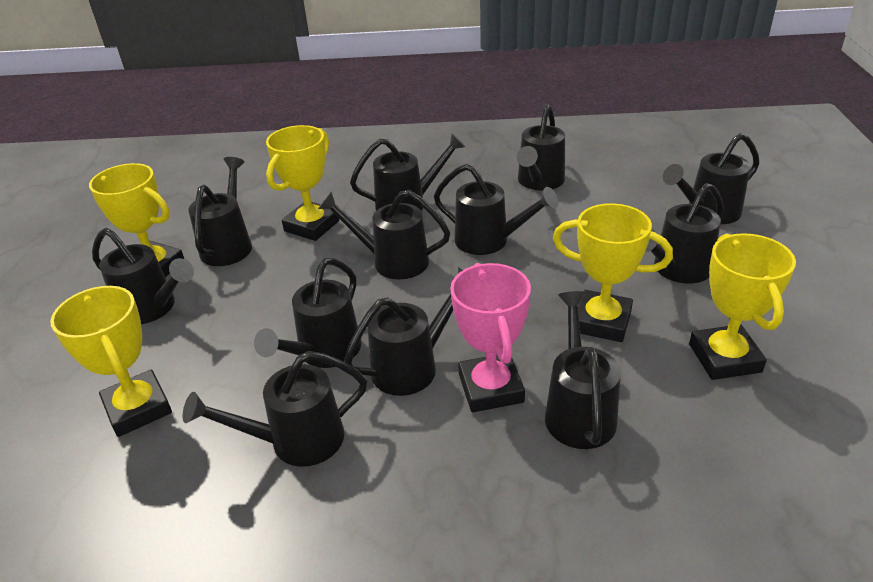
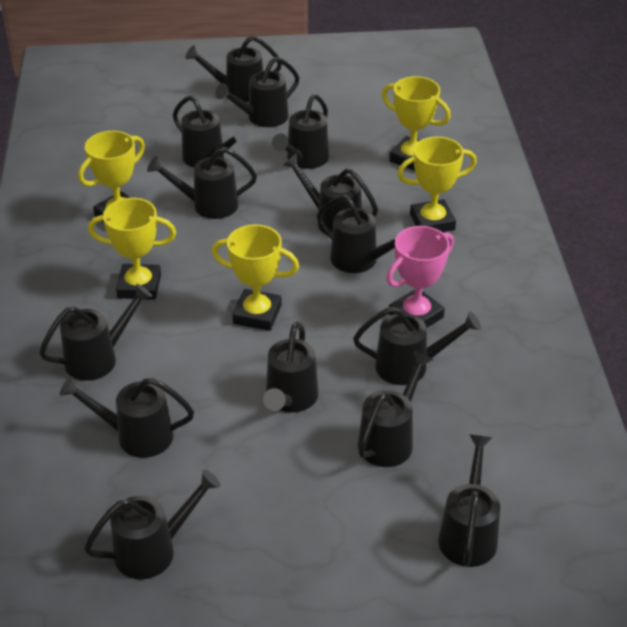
black watering can: 12 -> 14

